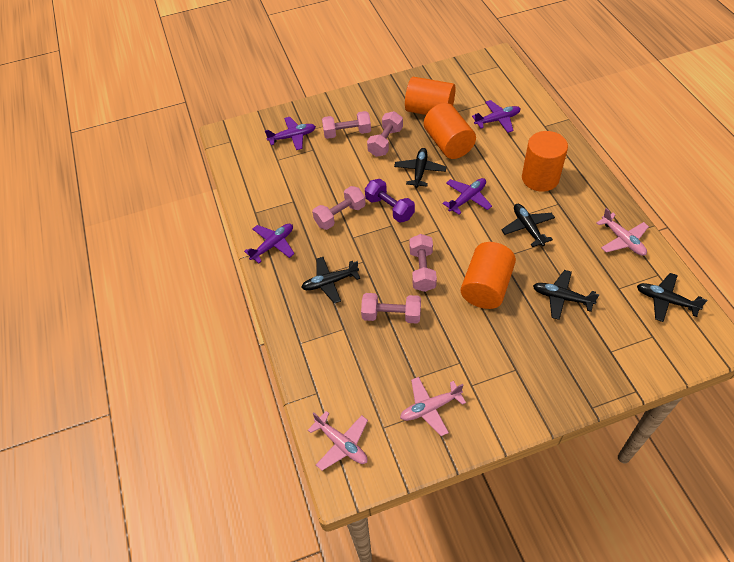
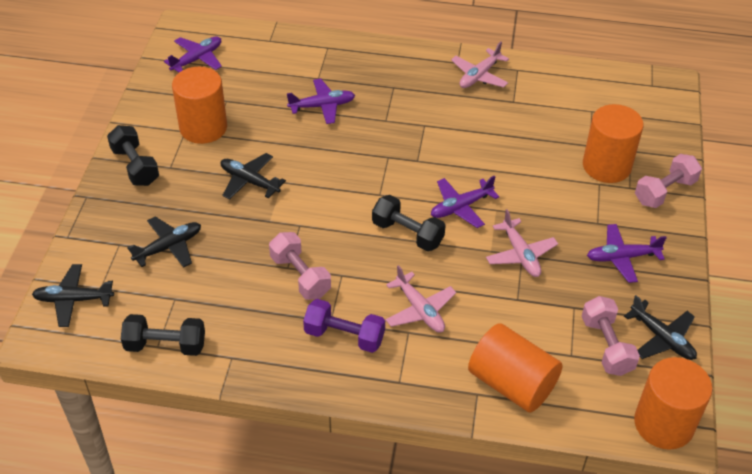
black dumbbell: 0 -> 3
black plane: 5 -> 4
pink dumbbell: 5 -> 3

